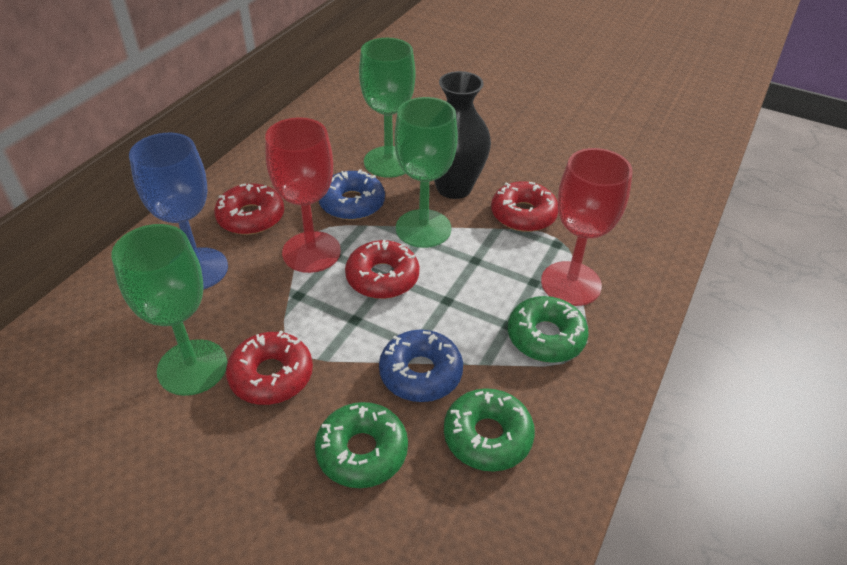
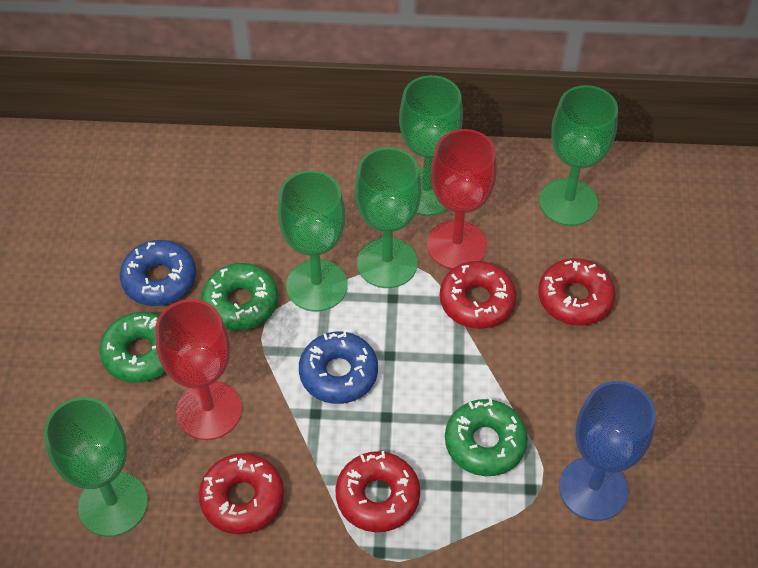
black vase: 1 -> 0
green goblet: 3 -> 5

